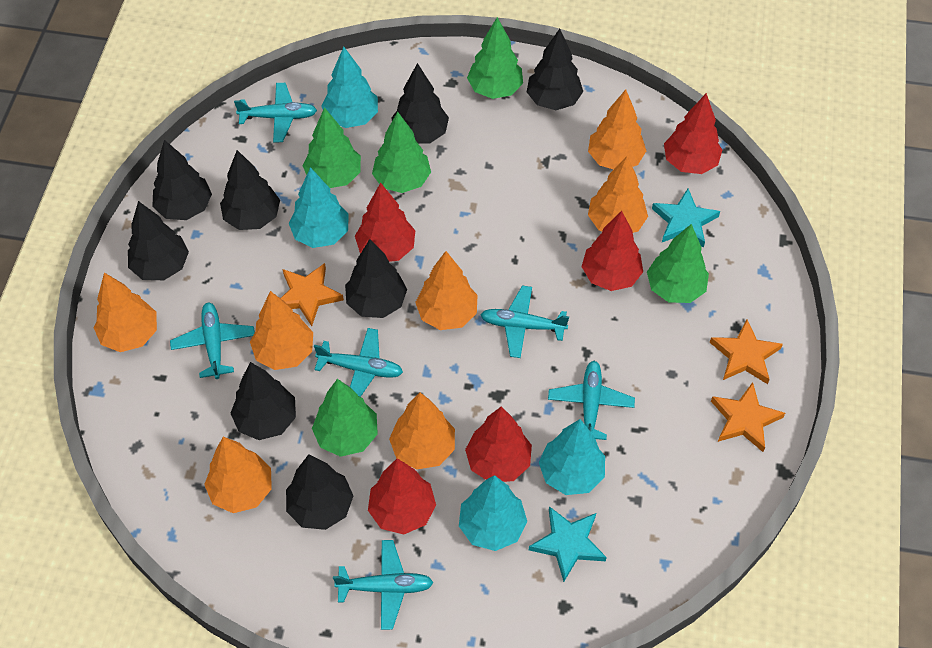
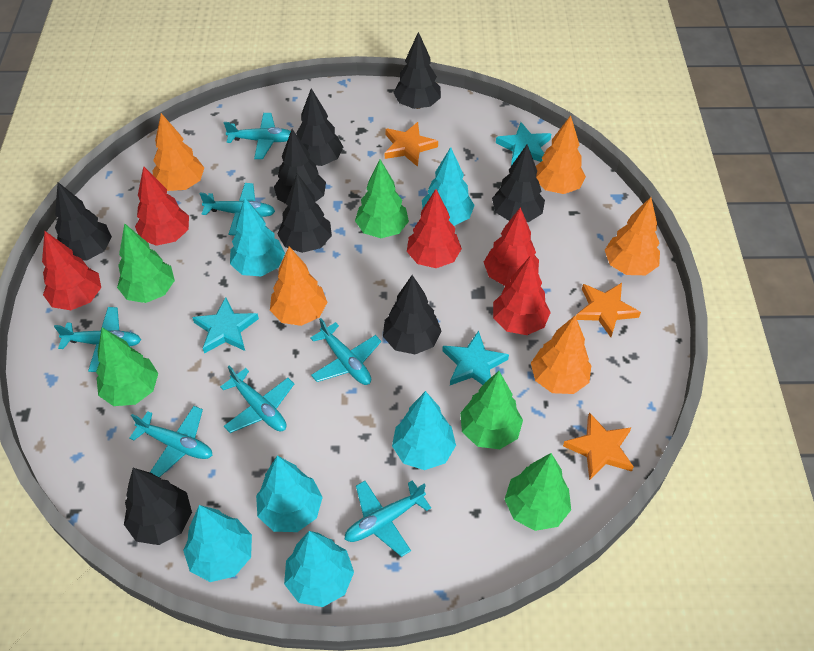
orange tree: 7 -> 5
turquoise plane: 6 -> 7
turquoise star: 2 -> 3
turquoise tree: 4 -> 6

